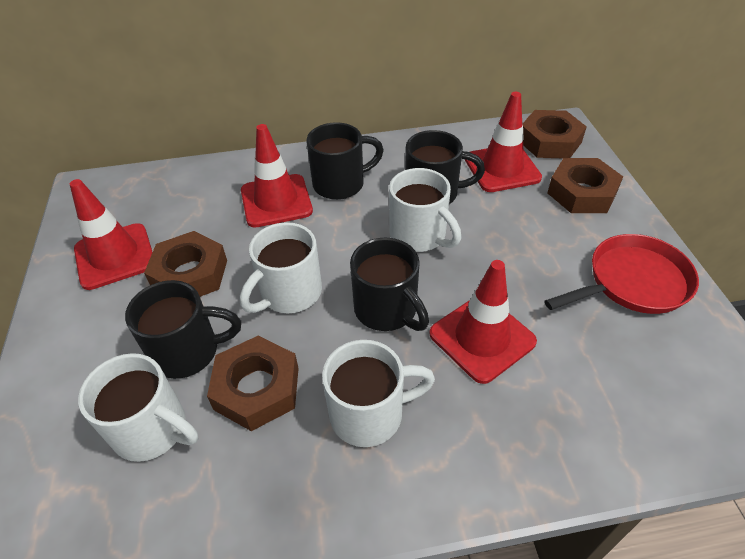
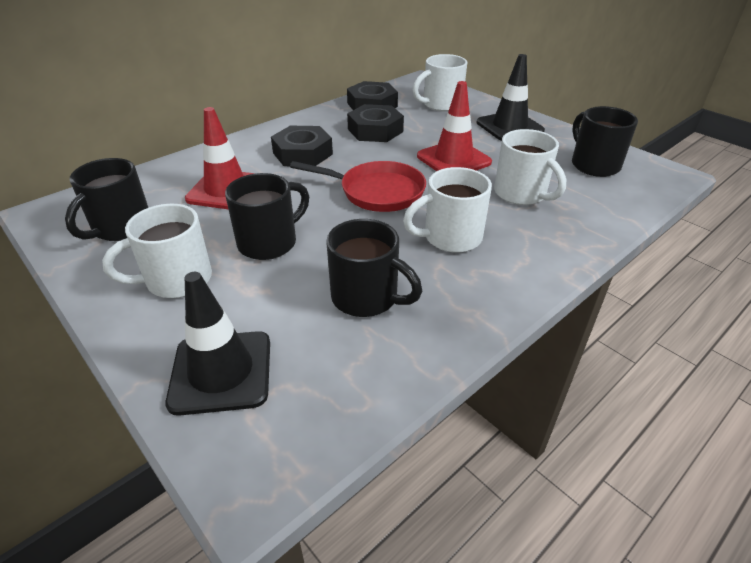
black nut: 0 -> 3
black traffic cone: 0 -> 2
brown nut: 4 -> 0
red traffic cone: 4 -> 2

